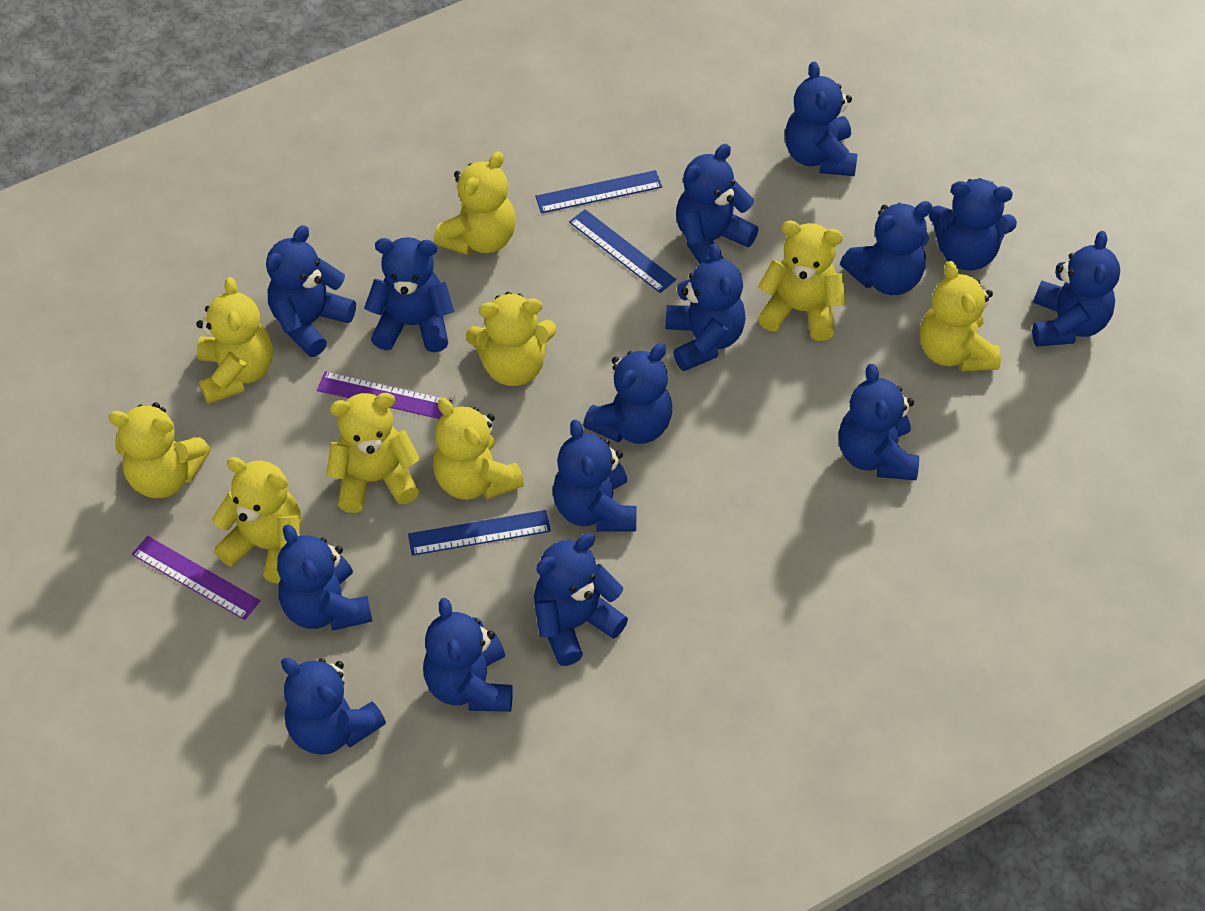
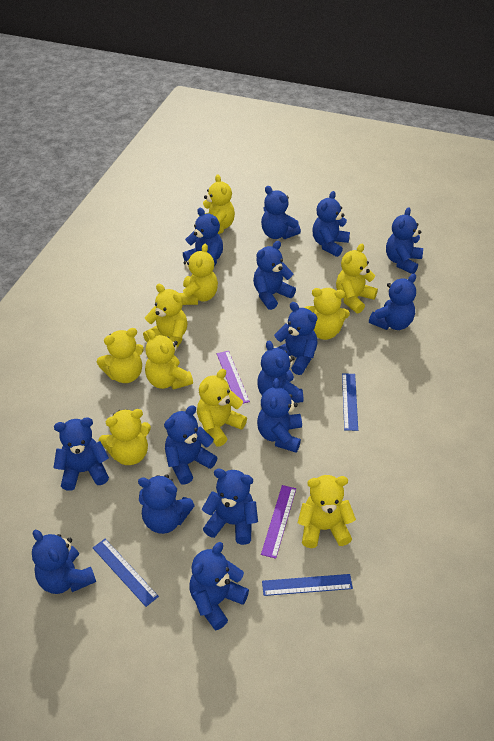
yellow teddy bear: 9 -> 10

